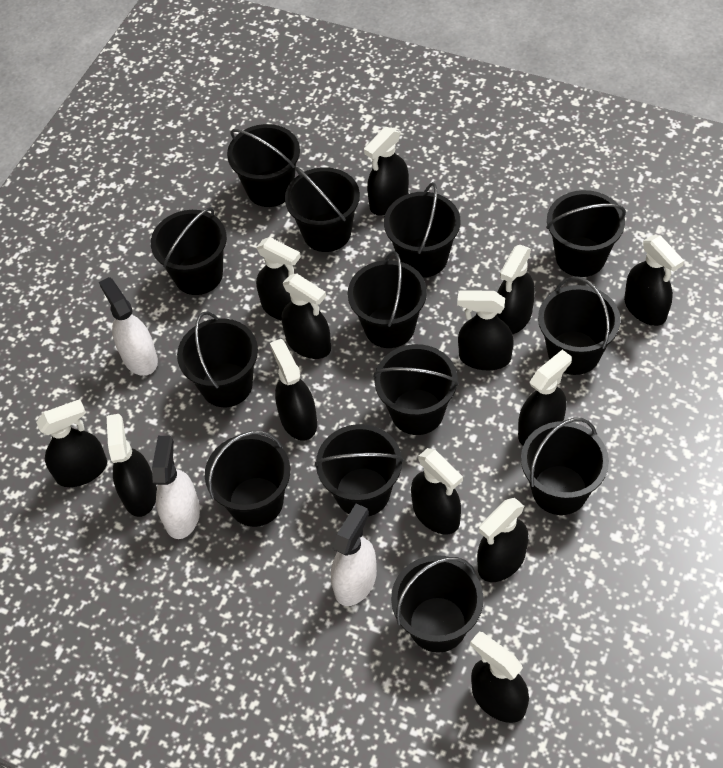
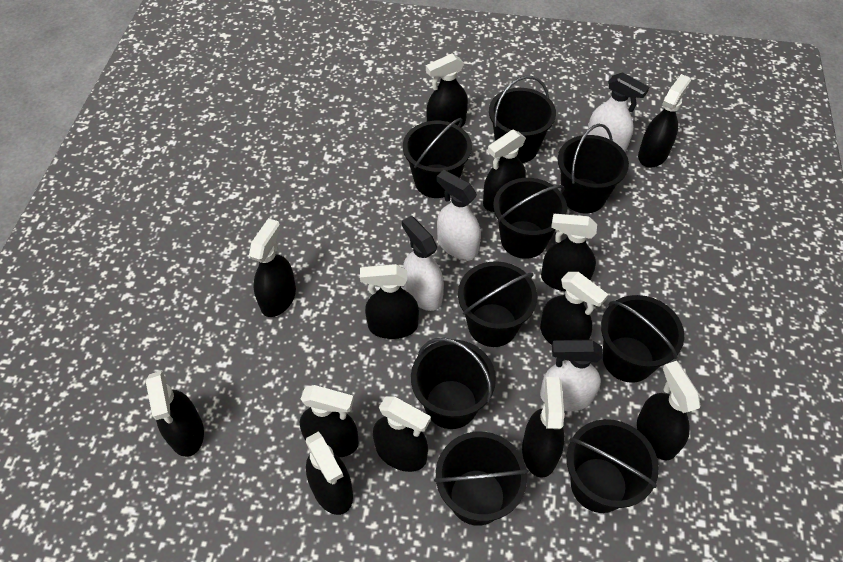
black bucket: 13 -> 9
white spray bottle: 3 -> 4

